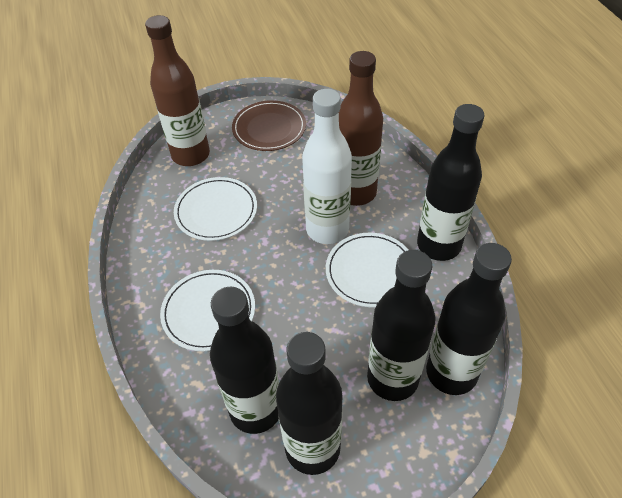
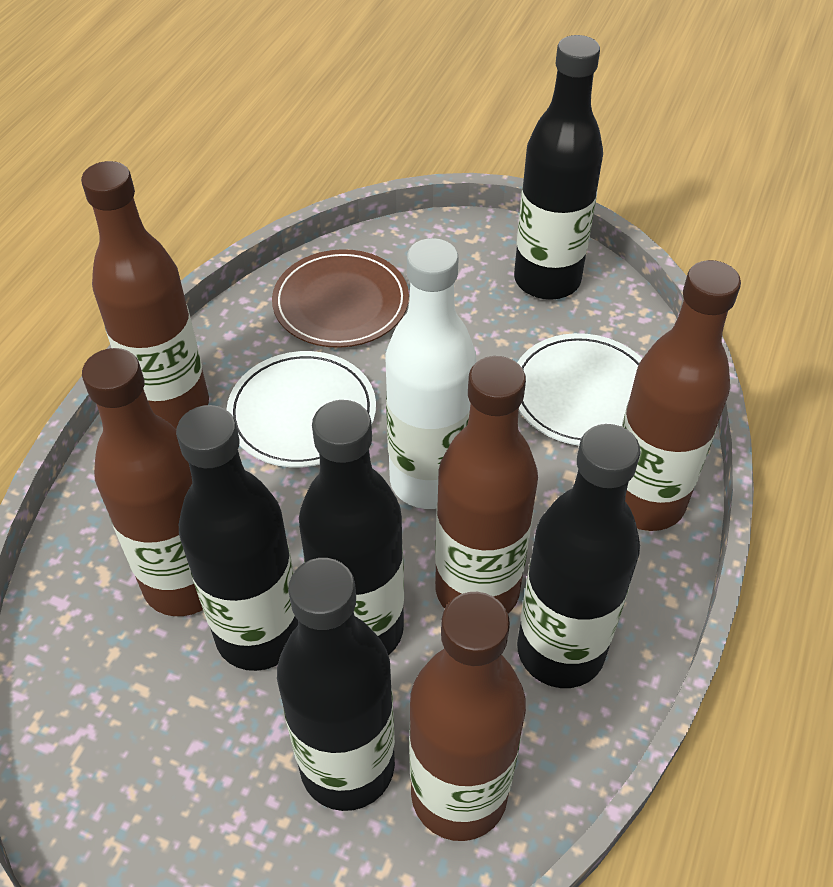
brown bottle: 2 -> 5
white plate: 3 -> 2

